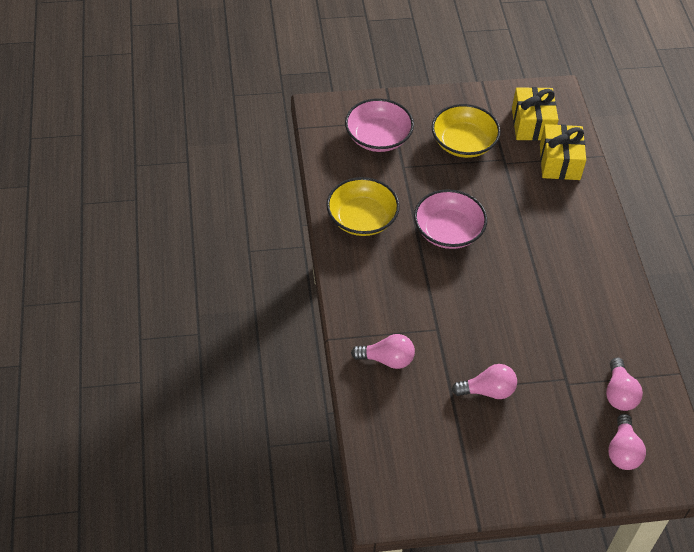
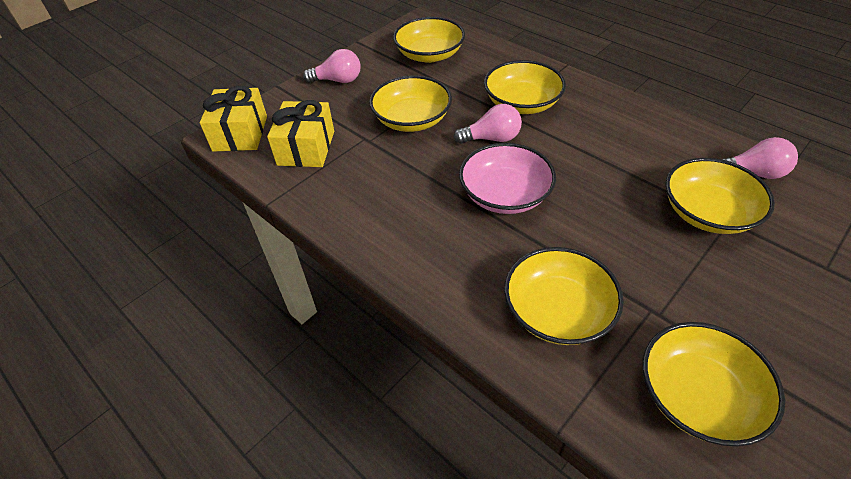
pink bowl: 2 -> 1
pink light bulb: 4 -> 3
yellow bowl: 2 -> 6

